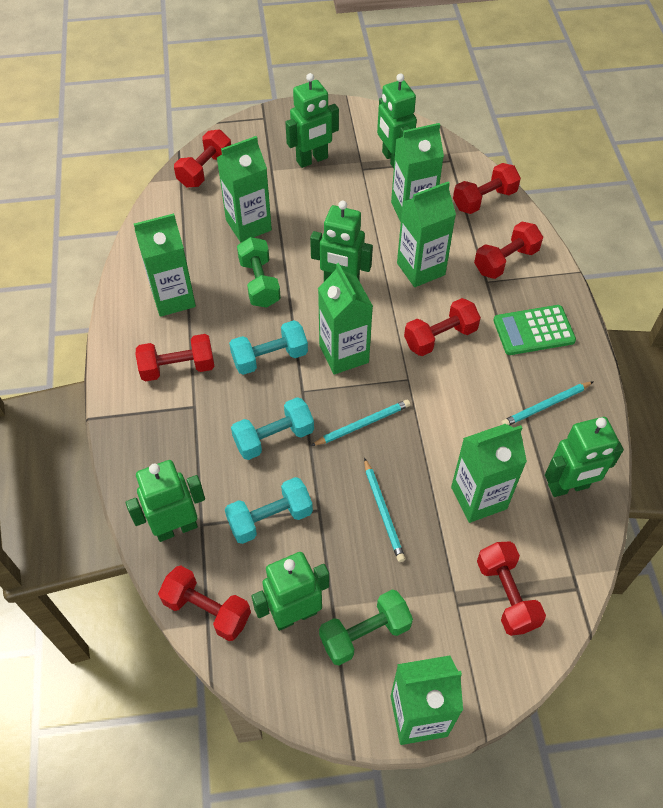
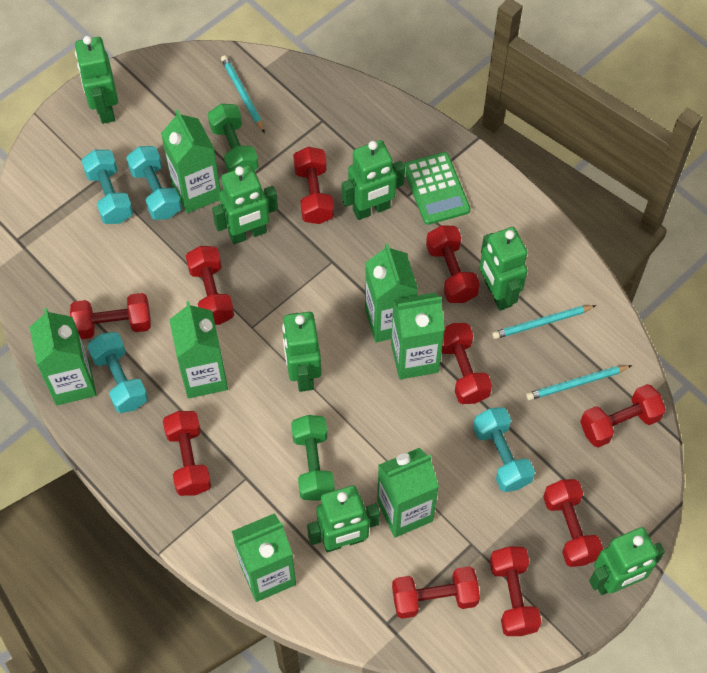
green robot: 6 -> 7
red dumbbell: 7 -> 10
turquoise dumbbell: 3 -> 4

